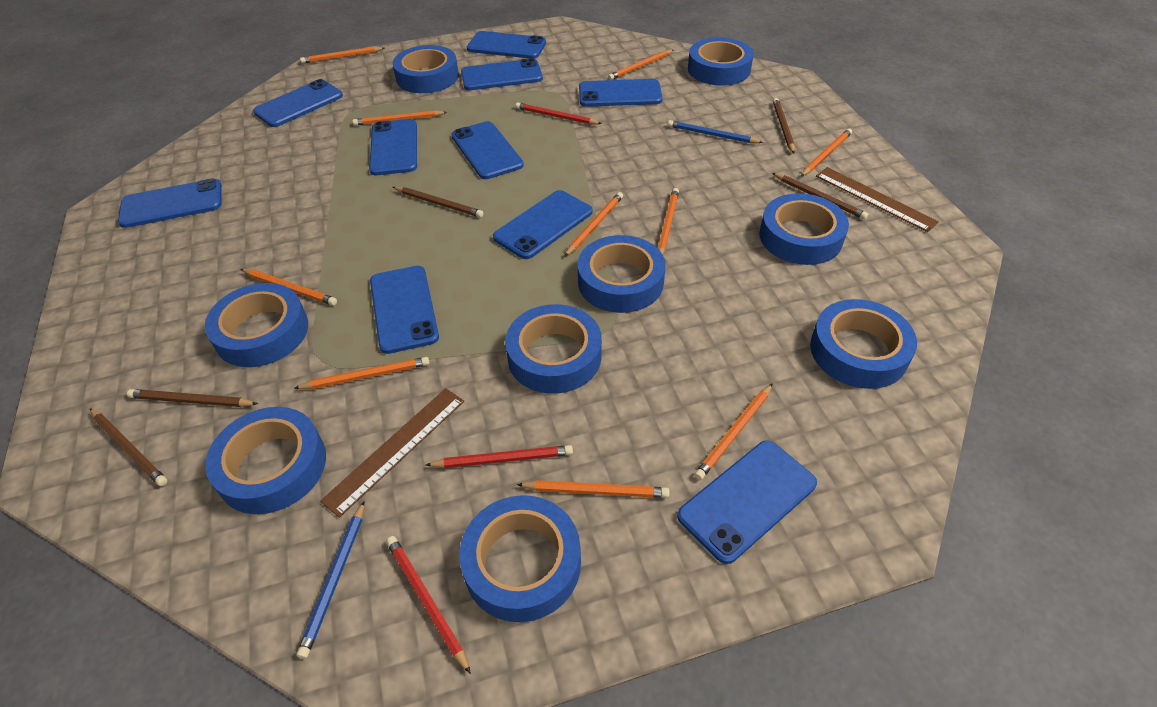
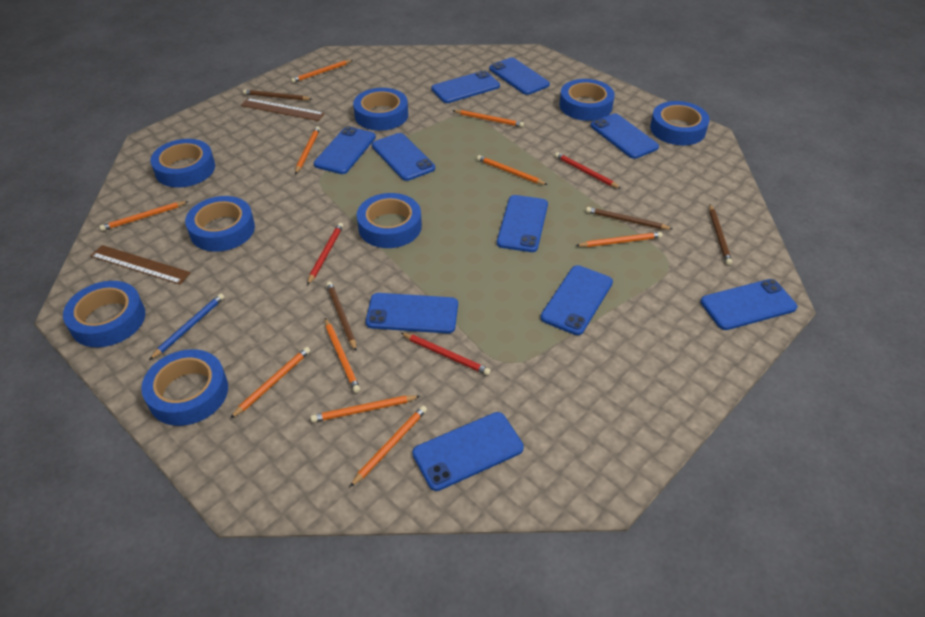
blue pencil: 2 -> 1
blue tape: 9 -> 8
brown pencil: 5 -> 4

